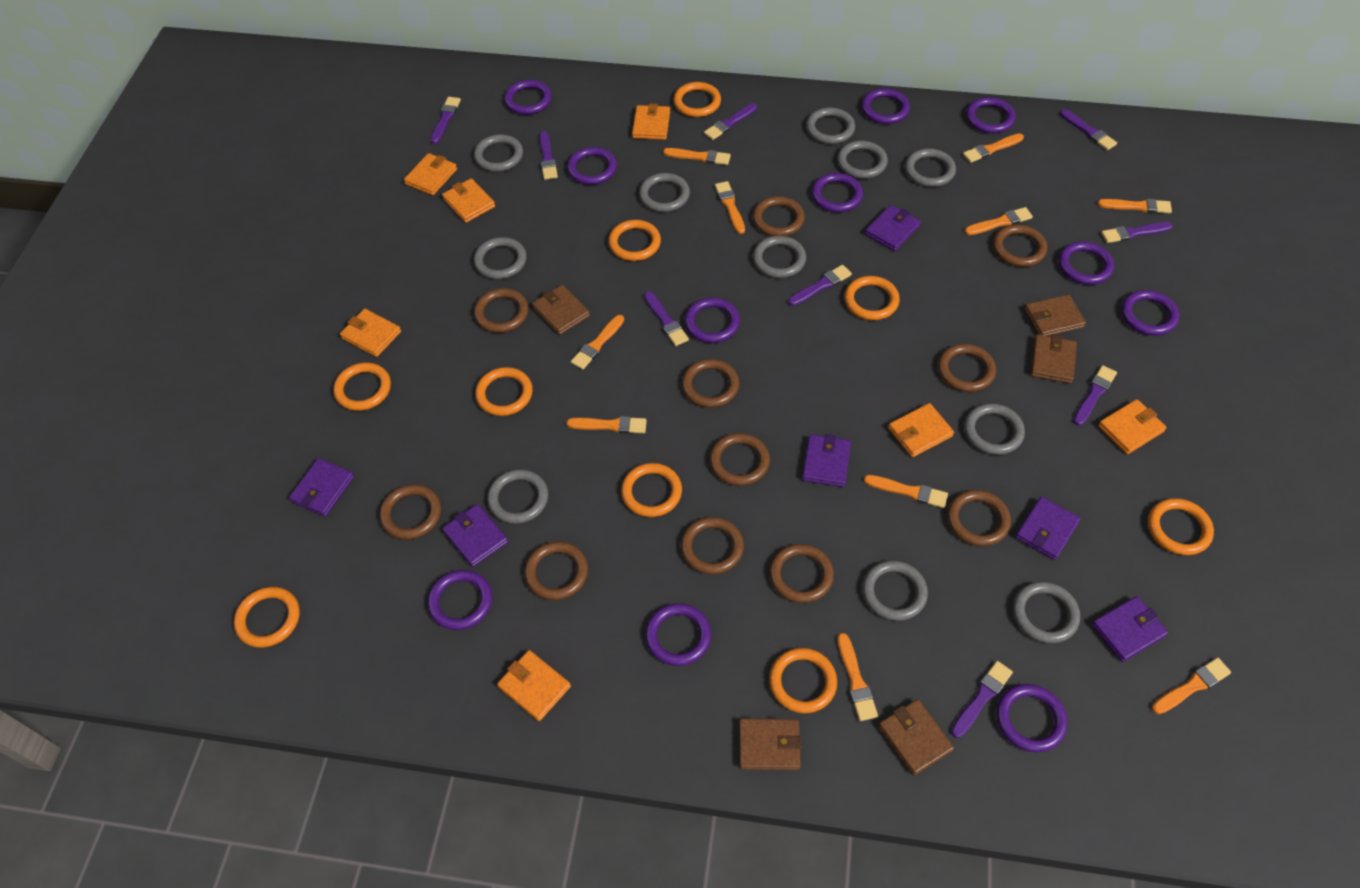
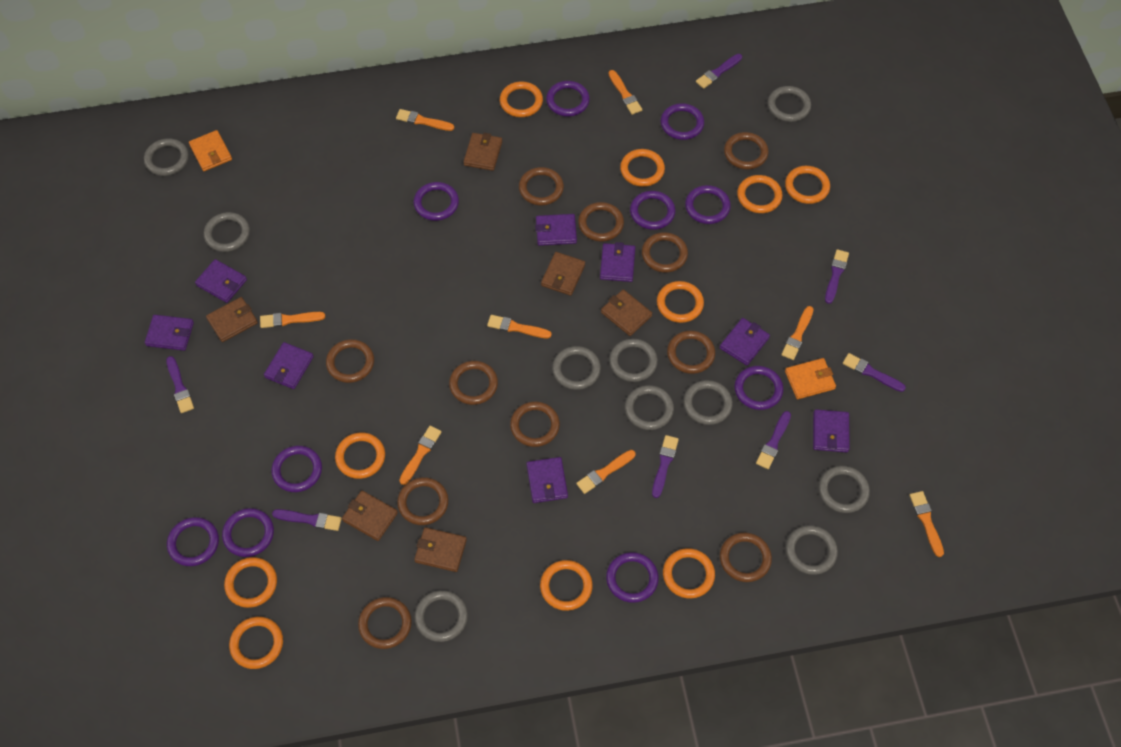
brown wallet: 5 -> 6
grey ring: 11 -> 10
orange brush: 10 -> 8
orange ring: 9 -> 10
orange wallet: 7 -> 2
purple brush: 9 -> 7
purple ring: 11 -> 10
purple wallet: 6 -> 8

